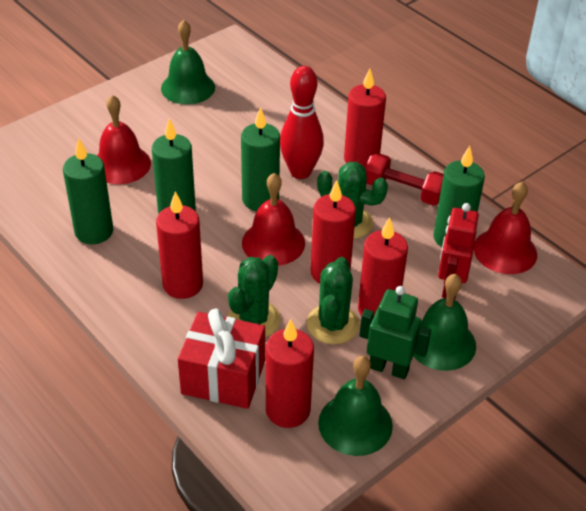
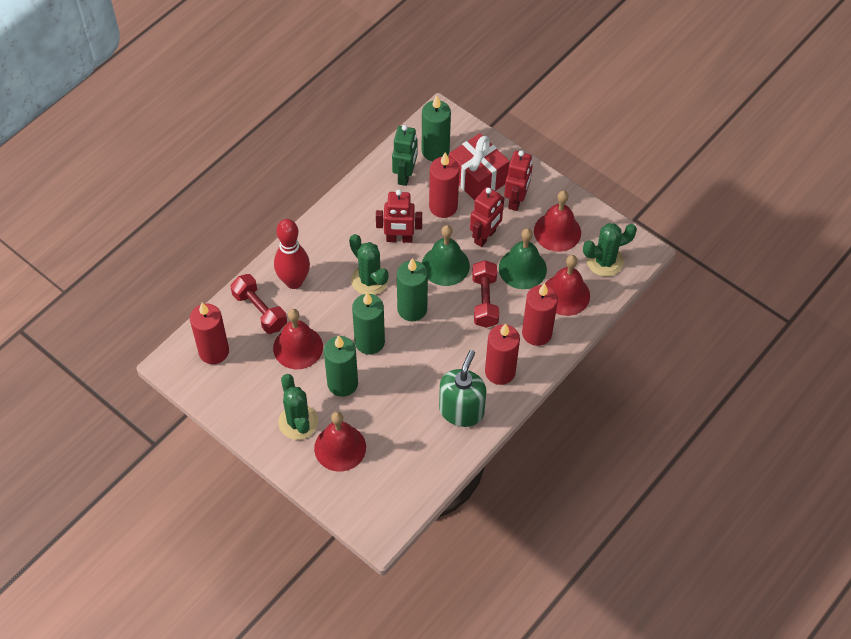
green bell: 3 -> 2
green soap dispenser: 0 -> 1
red bell: 3 -> 4
red candle: 5 -> 4
red dumbbell: 1 -> 2
red robot: 1 -> 3

